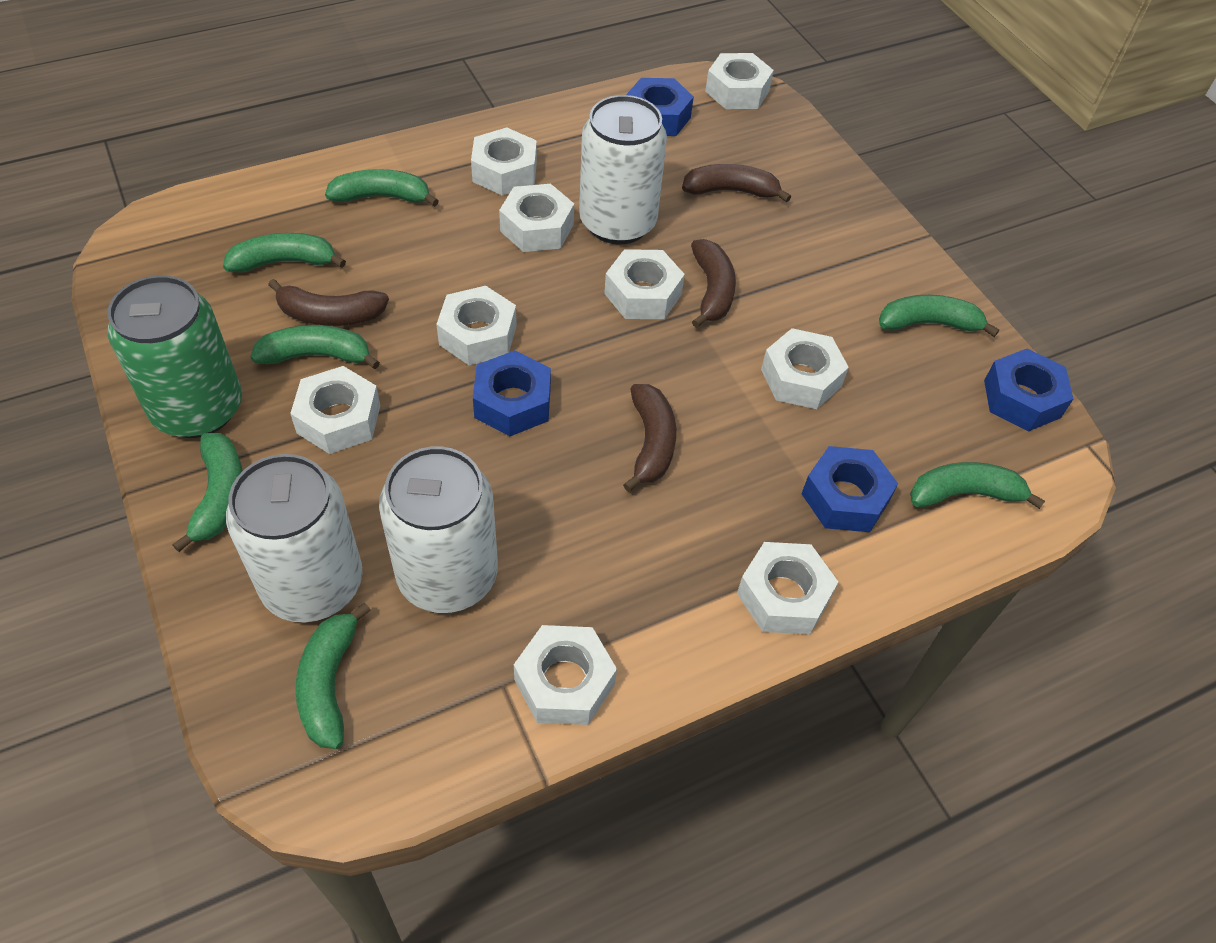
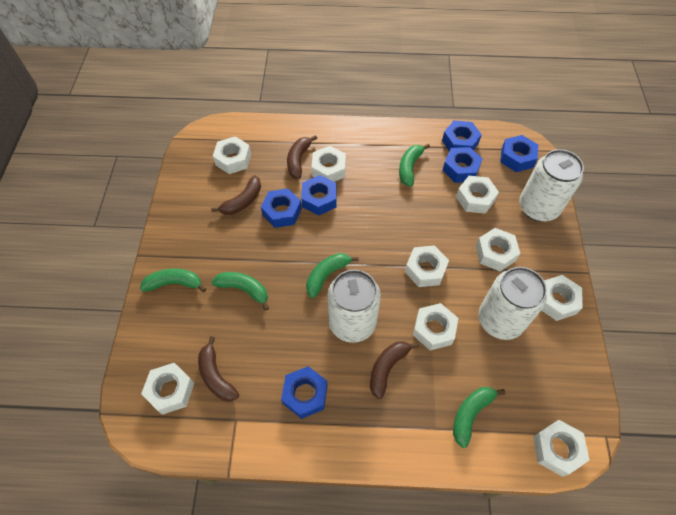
blue nut: 4 -> 6
green banana: 7 -> 5
green can: 1 -> 0

